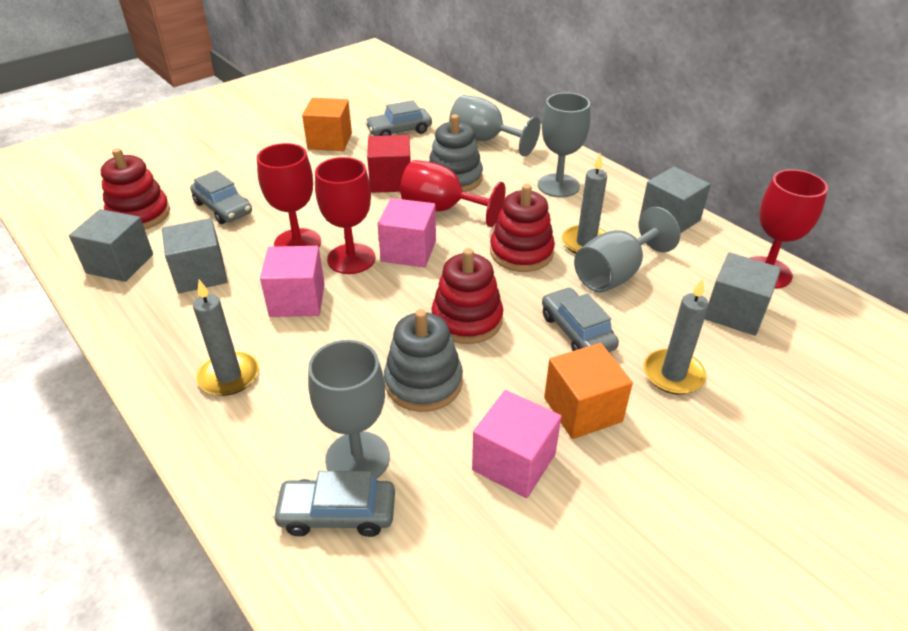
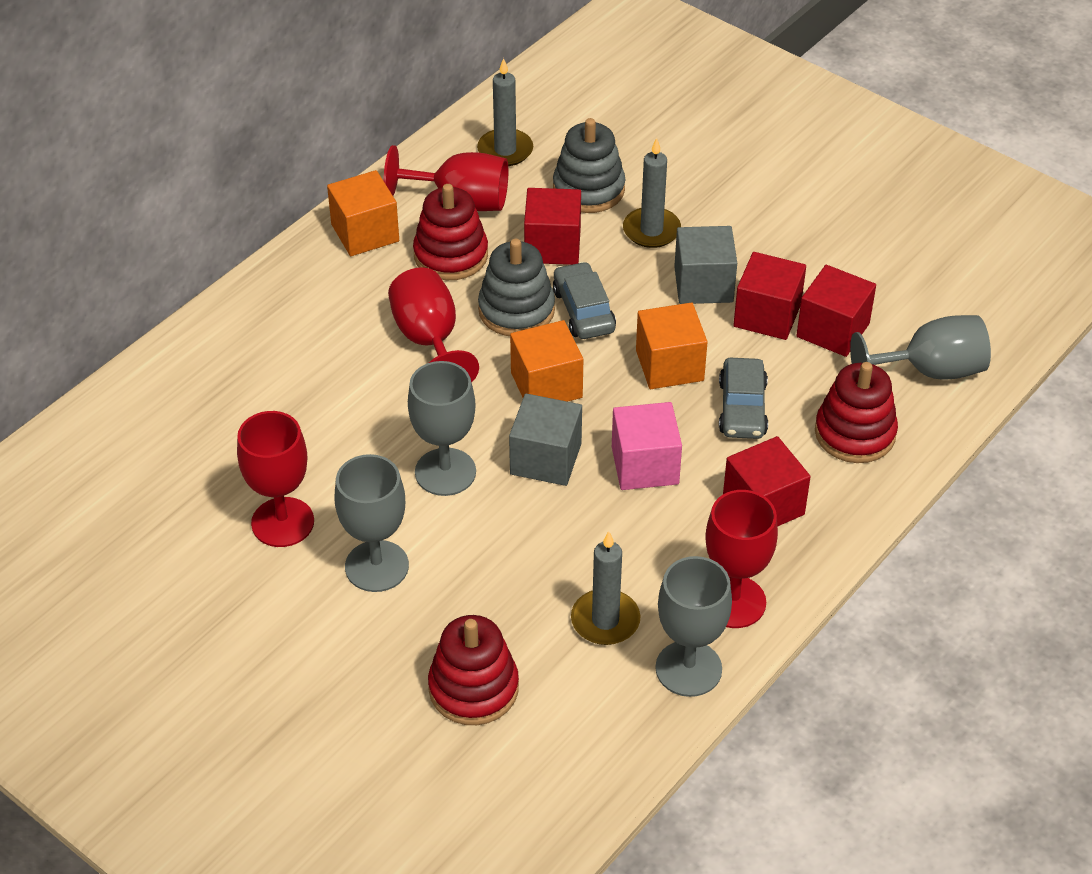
grey car: 4 -> 2
grey cube: 4 -> 2
orange cube: 2 -> 3
pink cube: 3 -> 1
red cube: 1 -> 4

